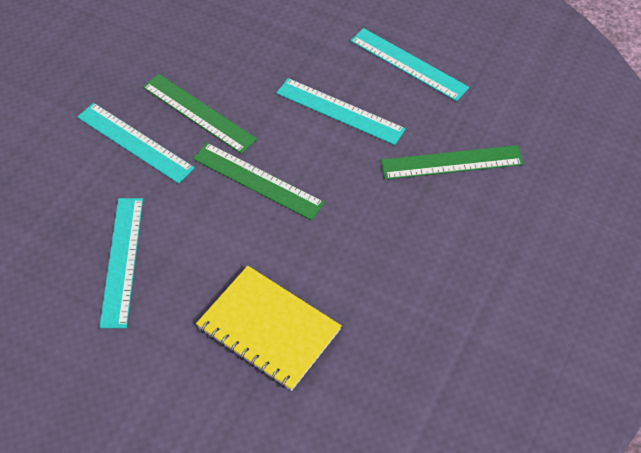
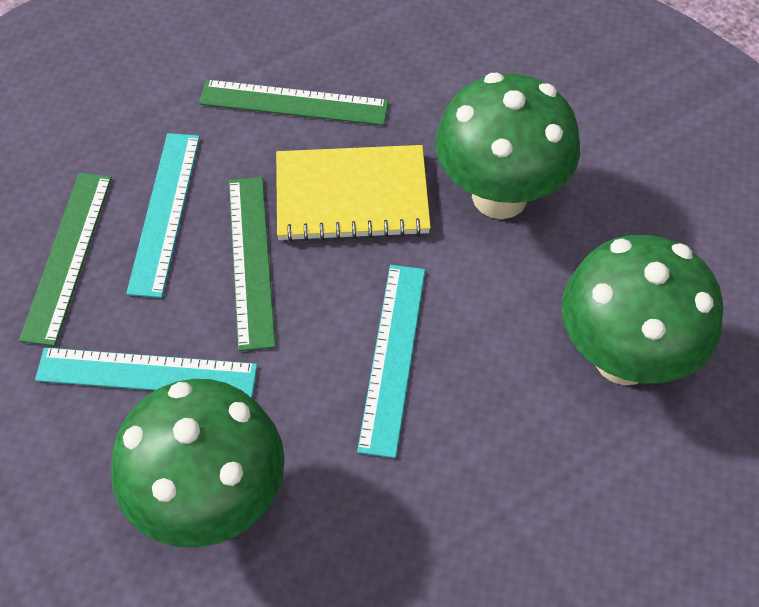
green mushroom: 0 -> 3
turquoise ruler: 4 -> 3

